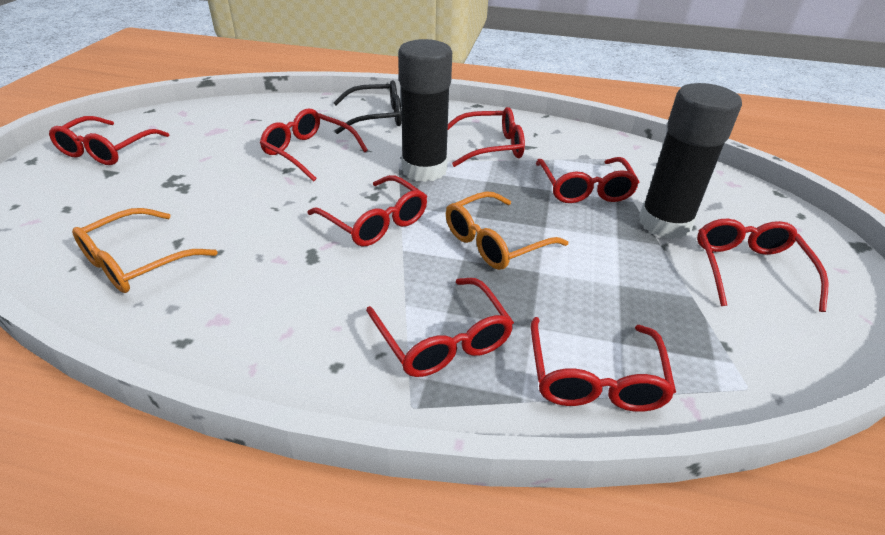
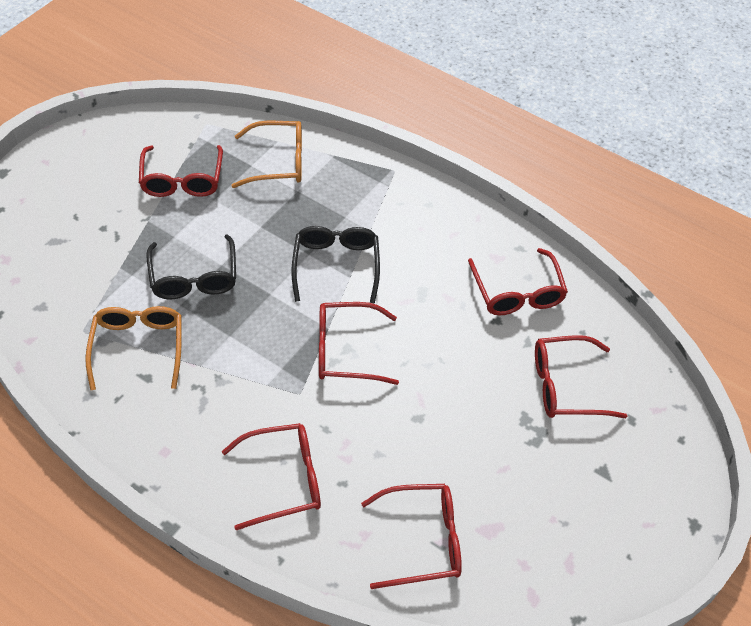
black glasses: 1 -> 2
black glue stick: 2 -> 0
red glasses: 8 -> 6

